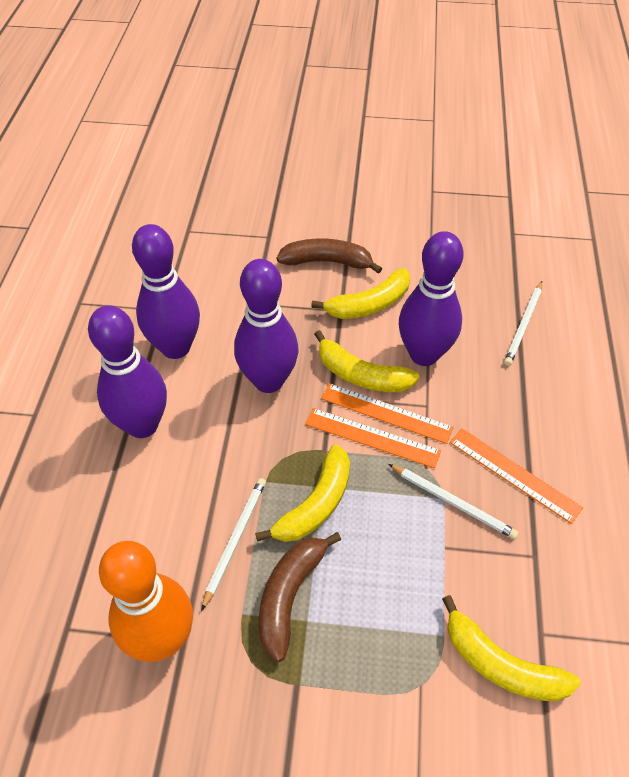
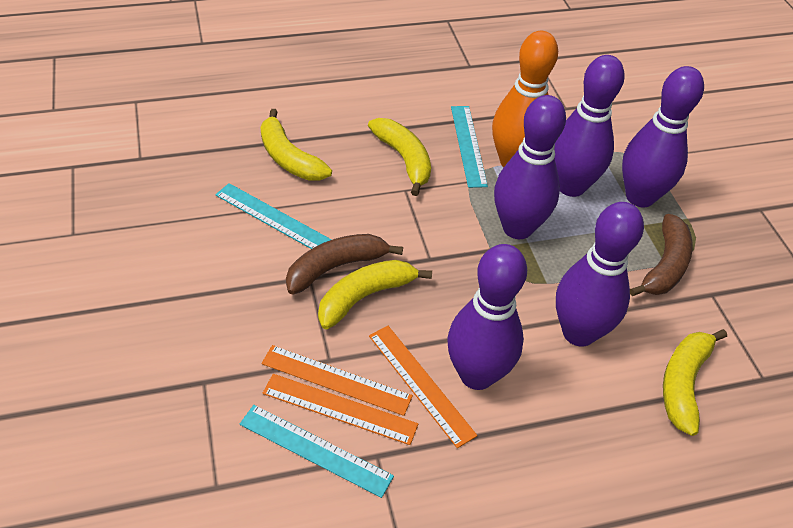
purple bowling pin: 4 -> 5
turquoise ruler: 0 -> 3
white pencil: 3 -> 0

